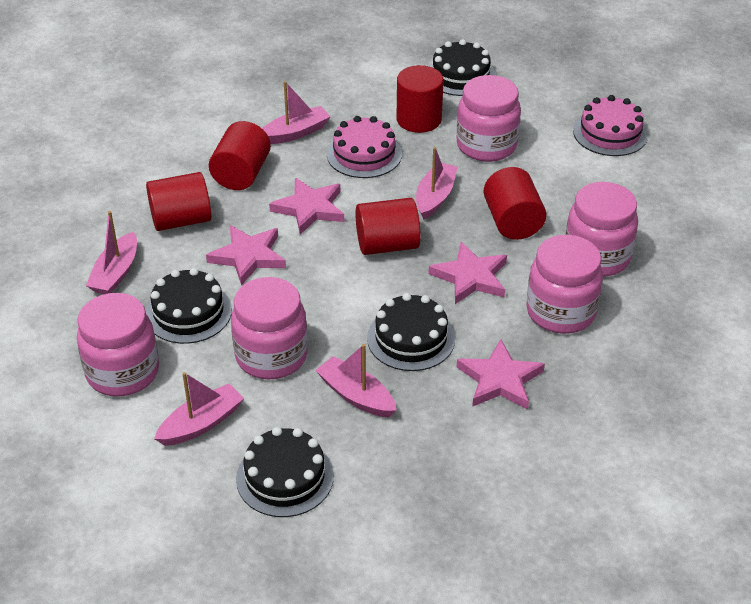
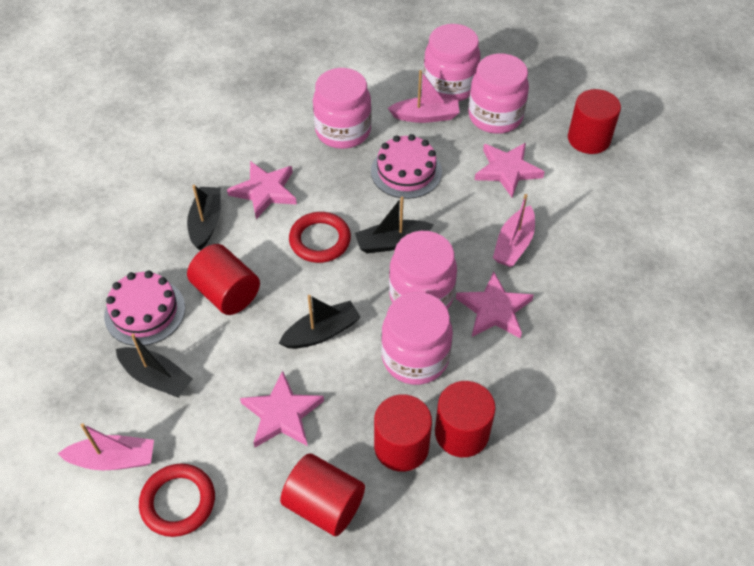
black boat: 0 -> 4
black cake: 4 -> 0
pink boat: 5 -> 3
red ring: 0 -> 2

